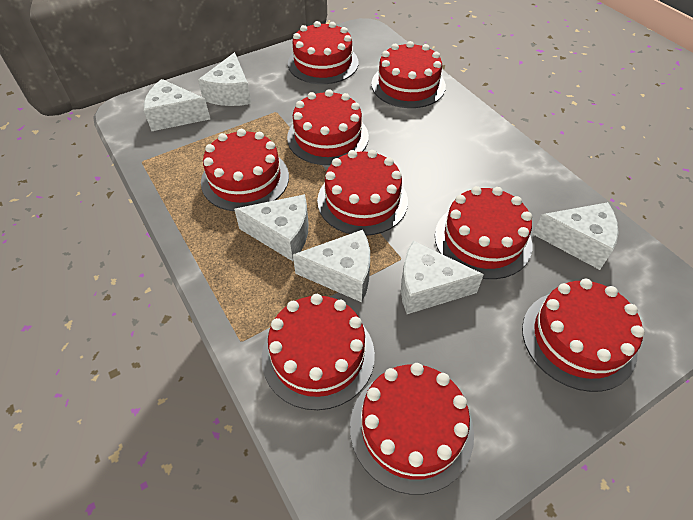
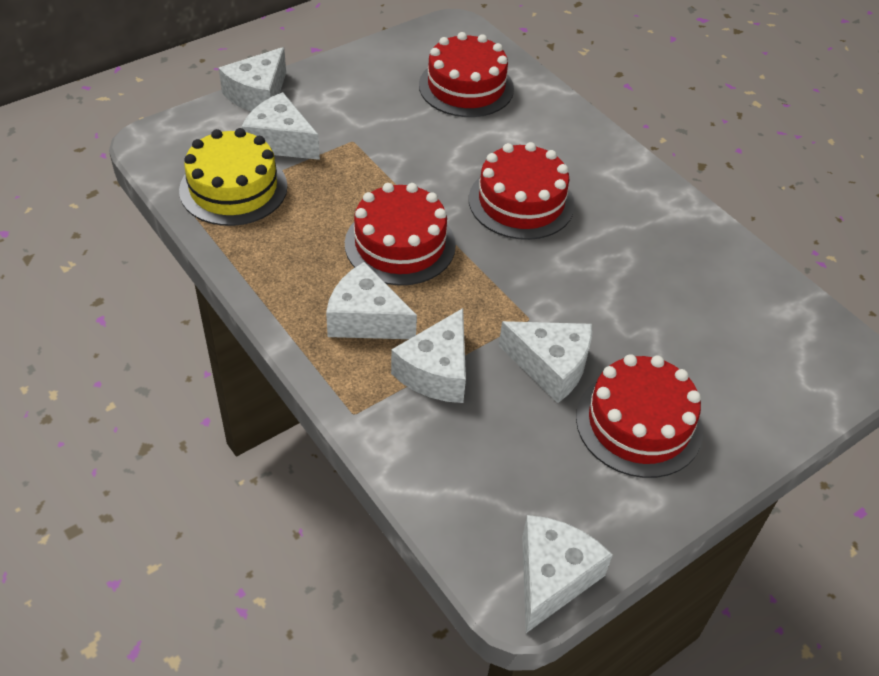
red cake: 9 -> 4
yellow cake: 0 -> 1

